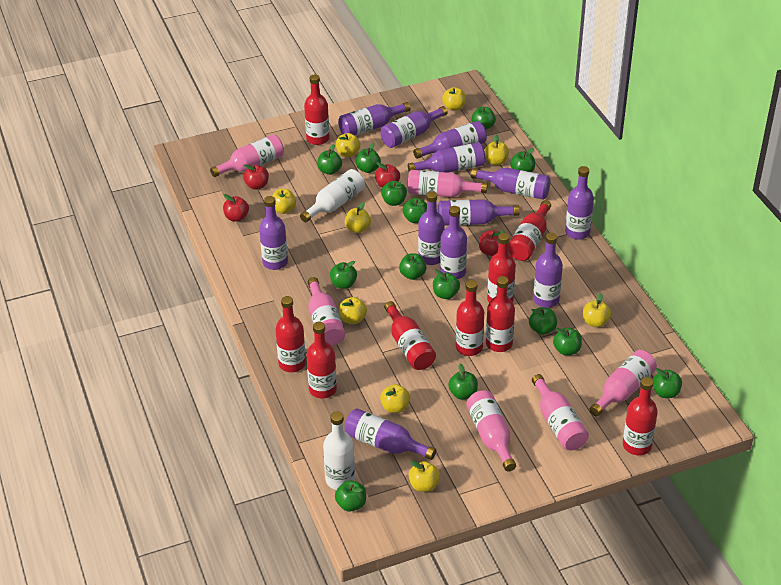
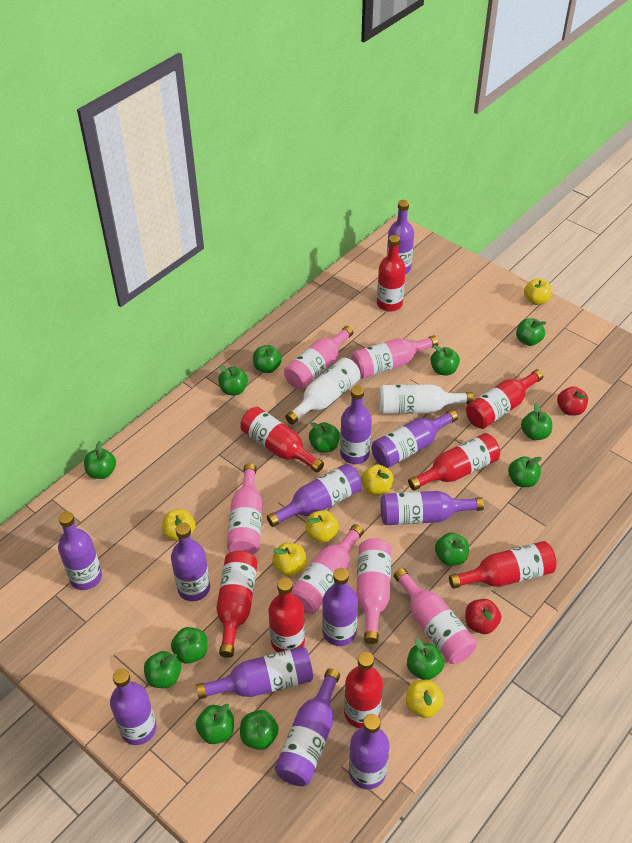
red apple: 4 -> 2
red bottle: 9 -> 8
yellow apple: 9 -> 6

